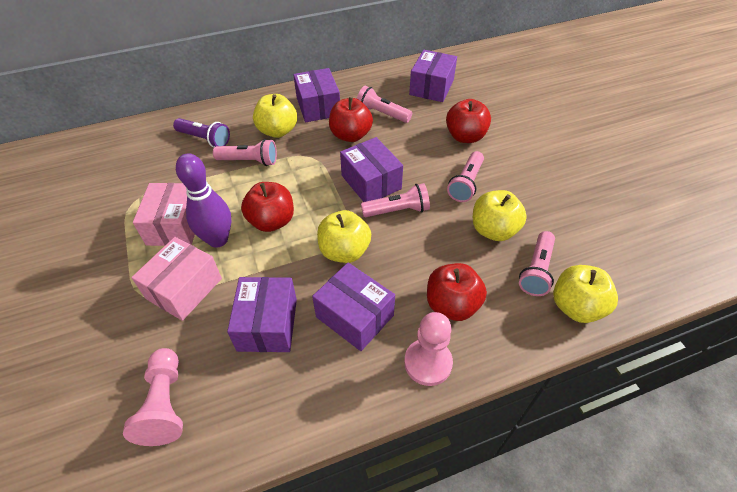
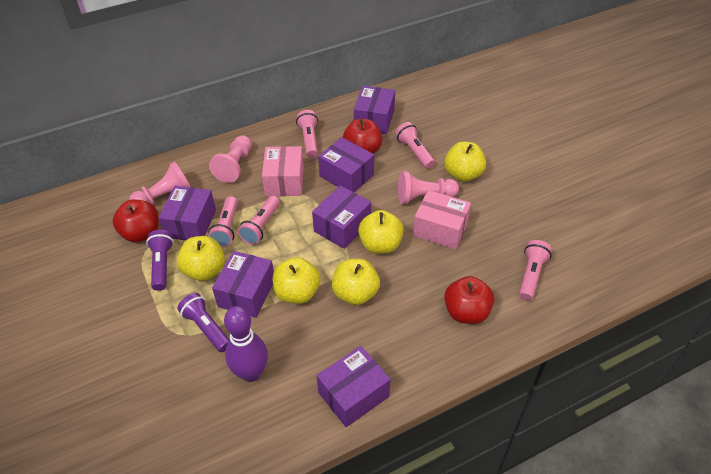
pink pawn: 2 -> 3
purple box: 5 -> 6
purple flashlight: 1 -> 2
red apple: 4 -> 3
yellow apple: 4 -> 5

